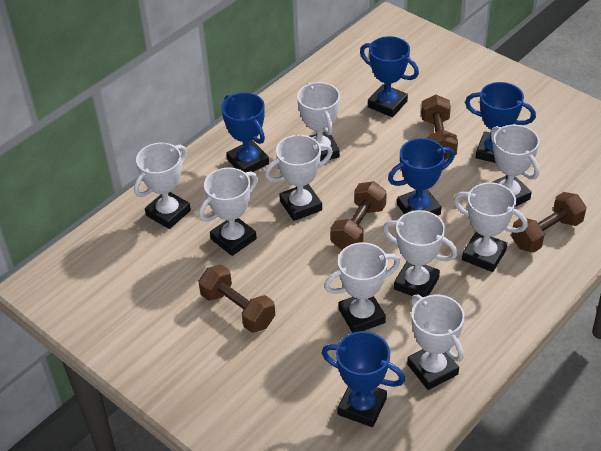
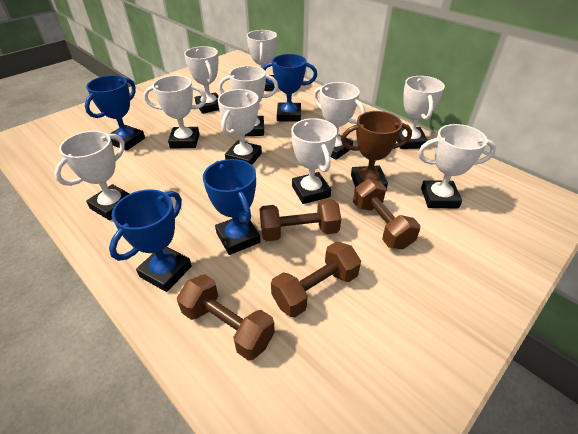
blue trophy: 5 -> 4
brown trophy: 0 -> 1
white trophy: 9 -> 10

